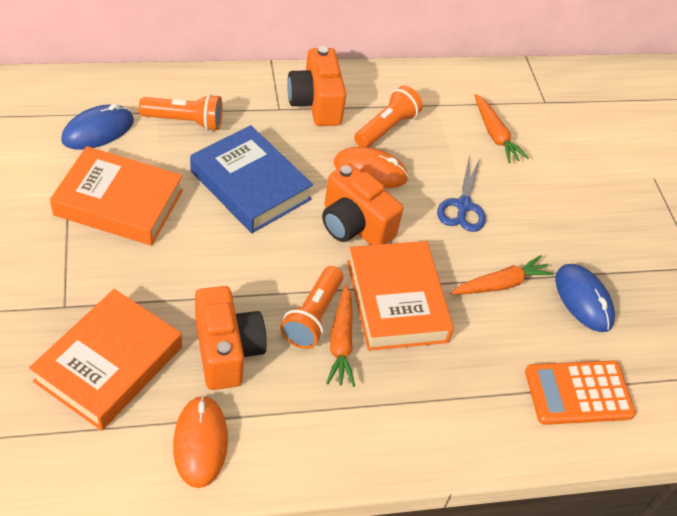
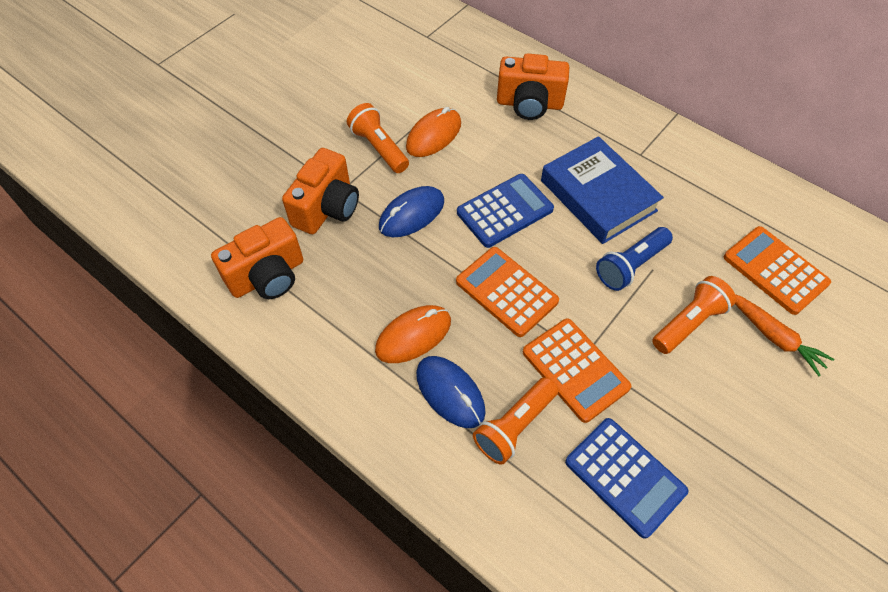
blue calculator: 0 -> 2
blue flashlight: 0 -> 1
blue scissors: 1 -> 0
orange book: 3 -> 0
orange calculator: 1 -> 3
orange carrot: 3 -> 1

